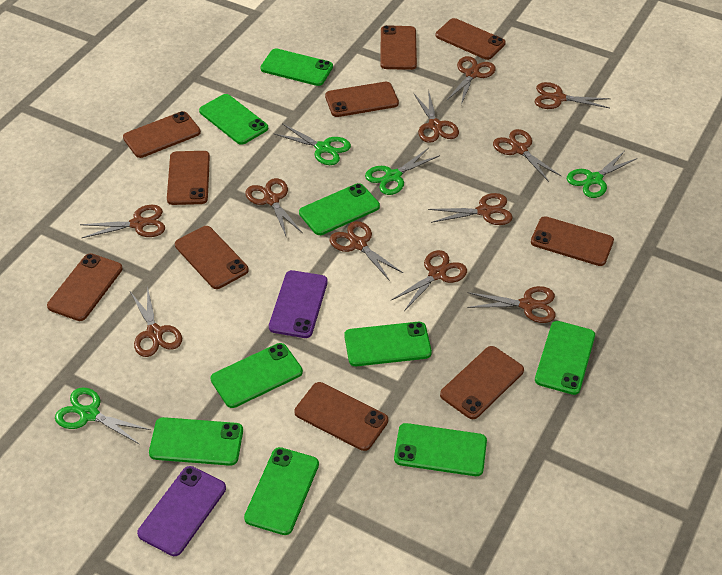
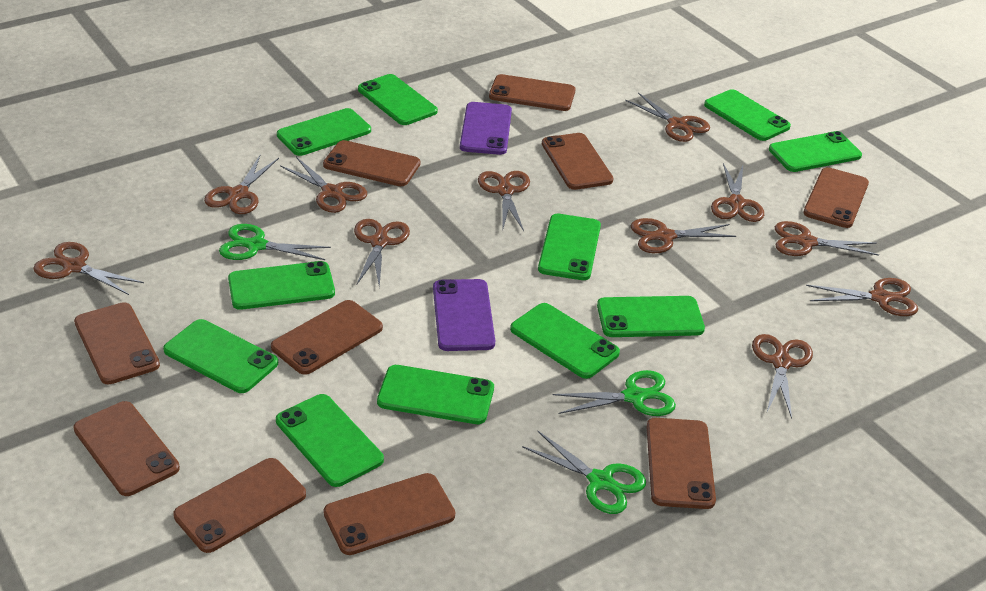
green phone: 9 -> 11
green scissors: 4 -> 3

